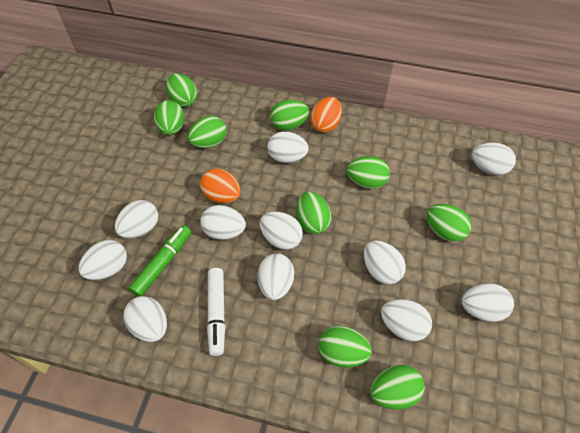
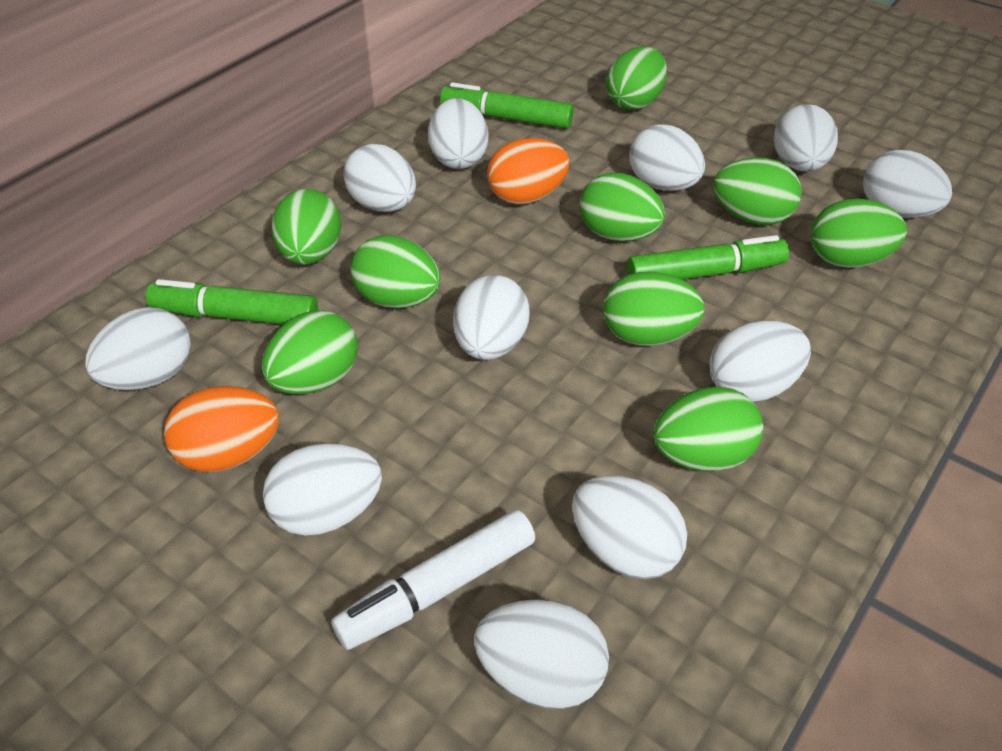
green marker: 1 -> 3

